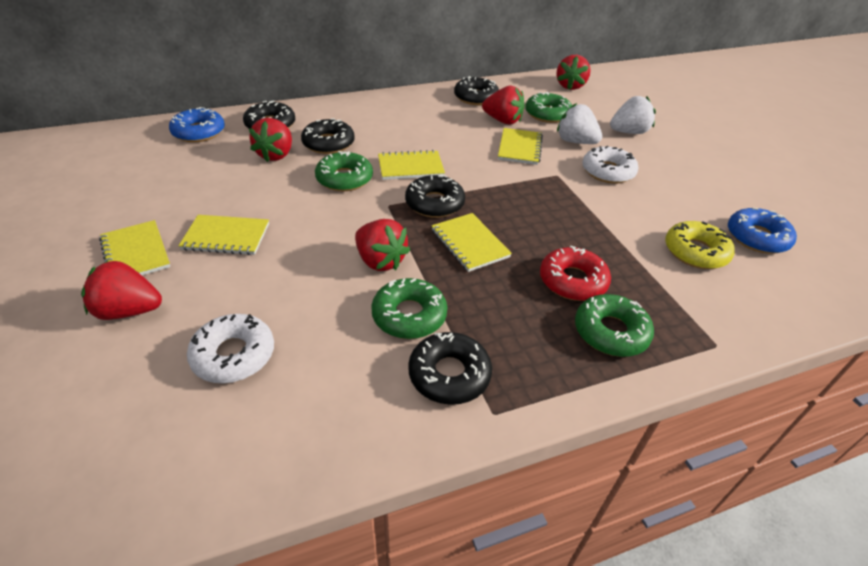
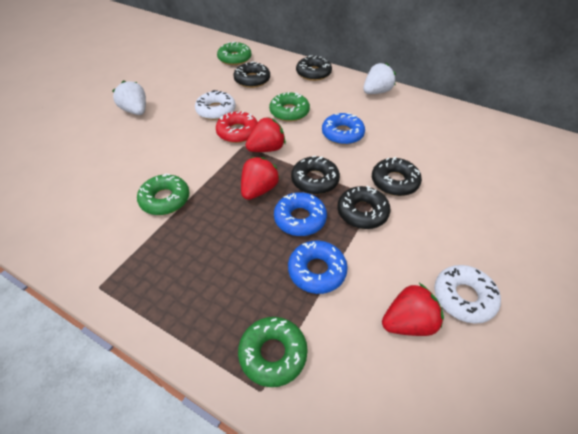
blue donut: 2 -> 3
red strawberry: 5 -> 3
yellow donut: 1 -> 0
yellow notebook: 5 -> 0

